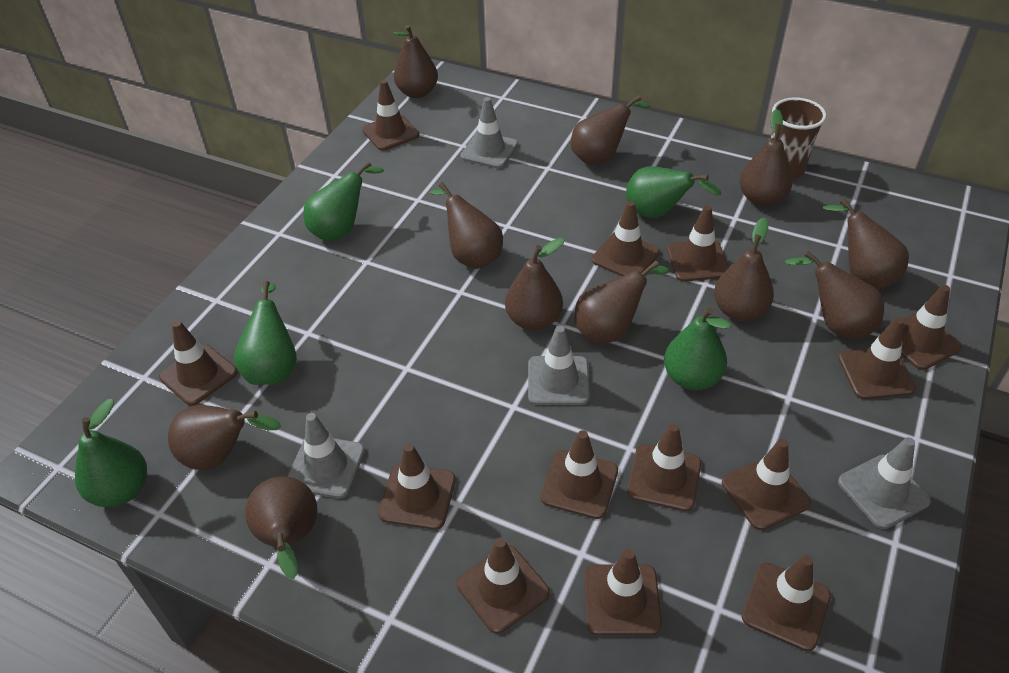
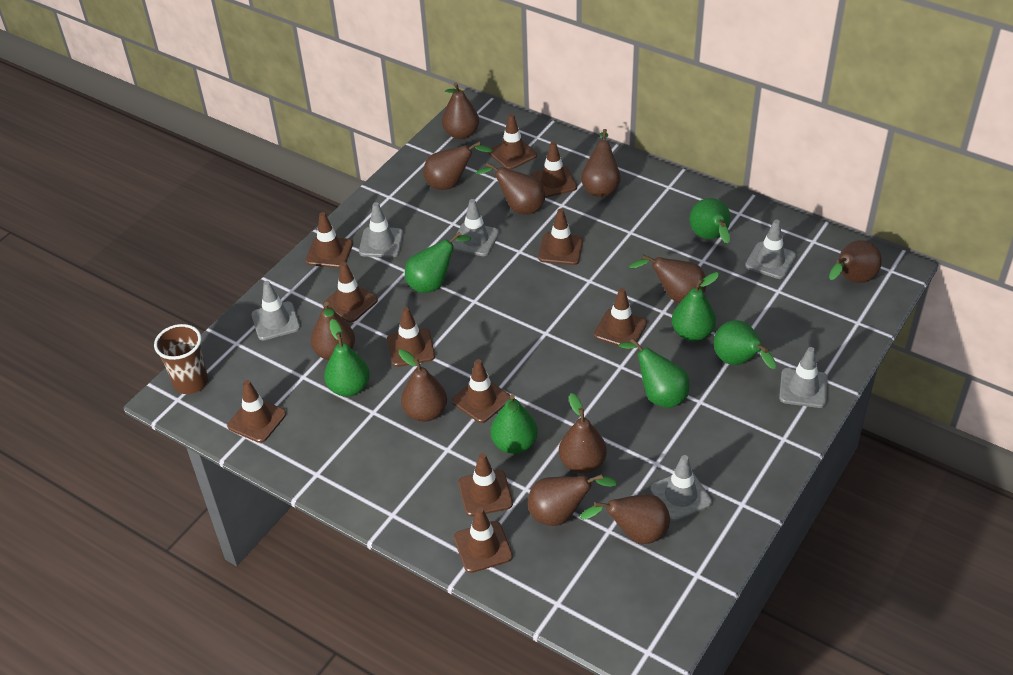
brown traffic cone: 13 -> 11
green pear: 5 -> 7
grey traffic cone: 4 -> 6

